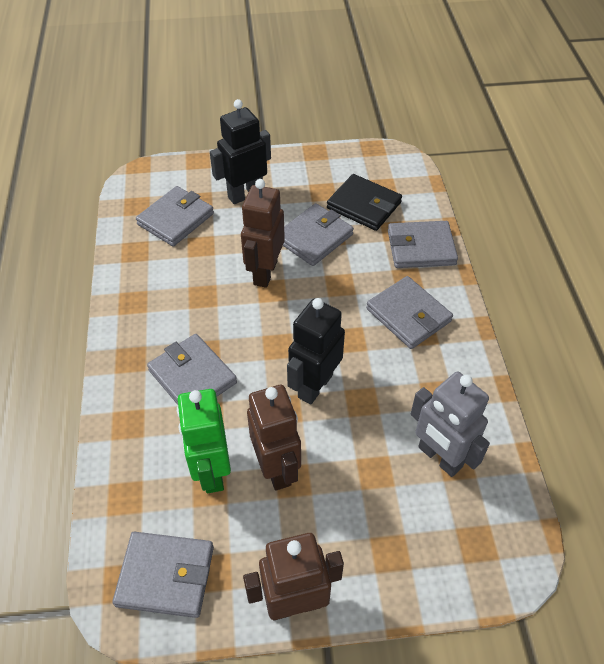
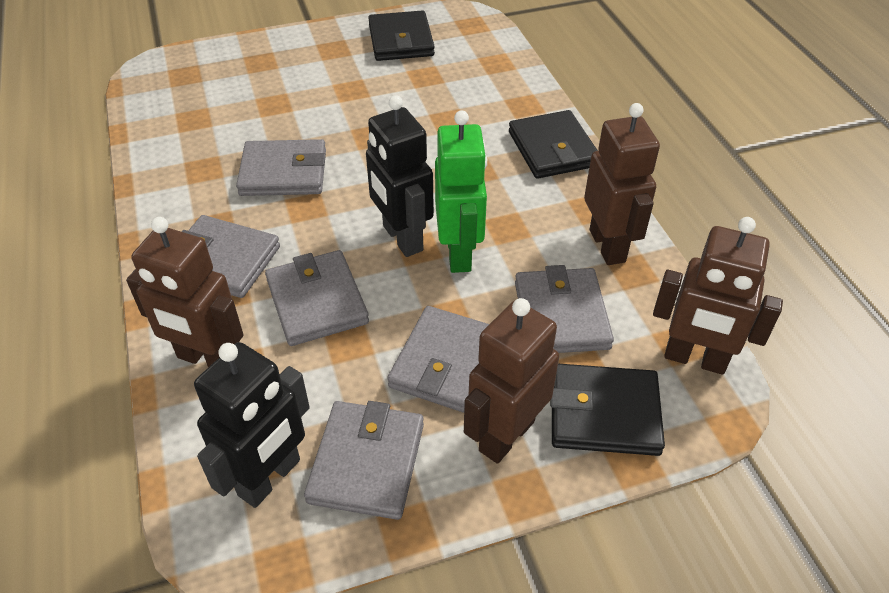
black wallet: 1 -> 3
brown robot: 3 -> 4
grey robot: 1 -> 0

